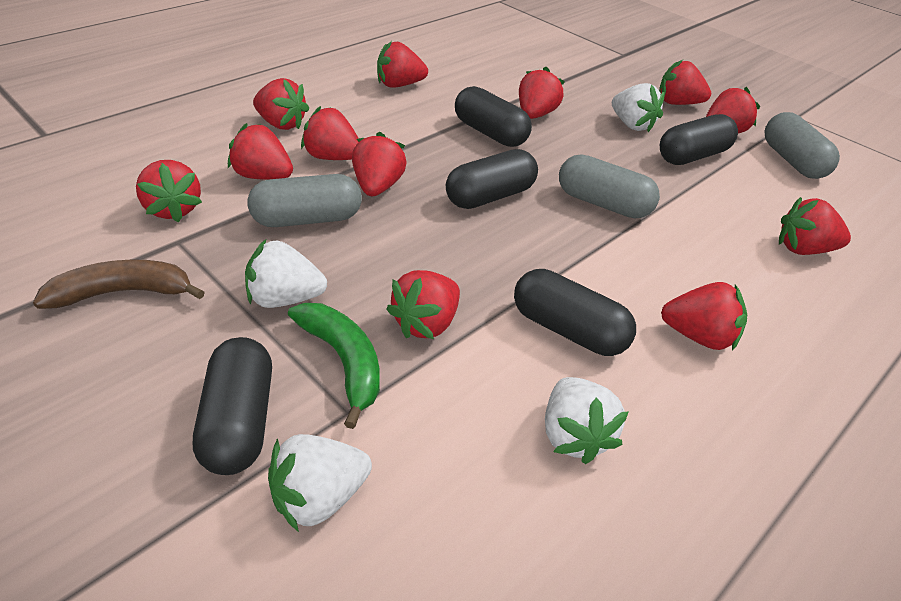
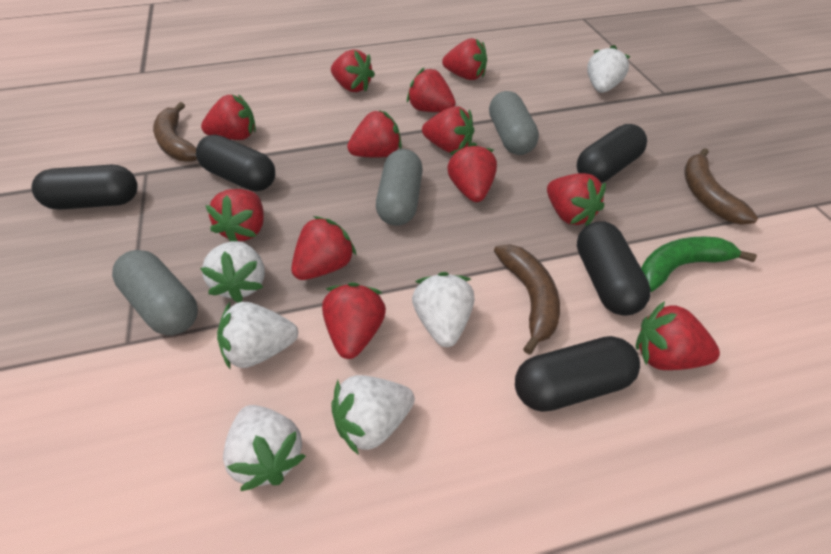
brown banana: 1 -> 3
white strawberry: 4 -> 6

